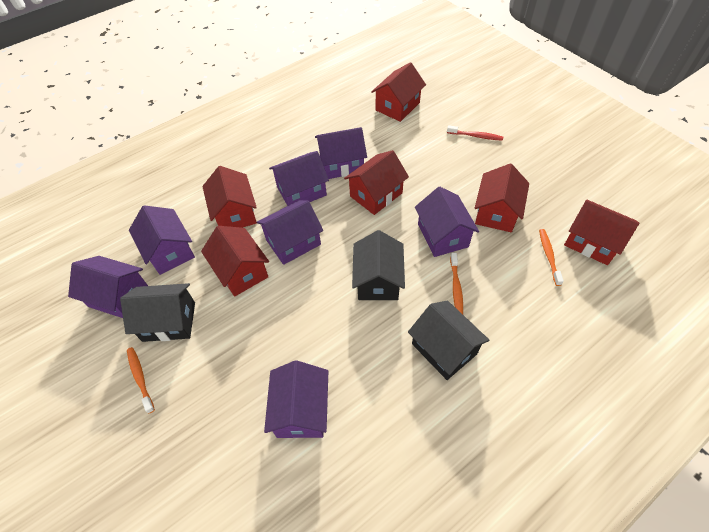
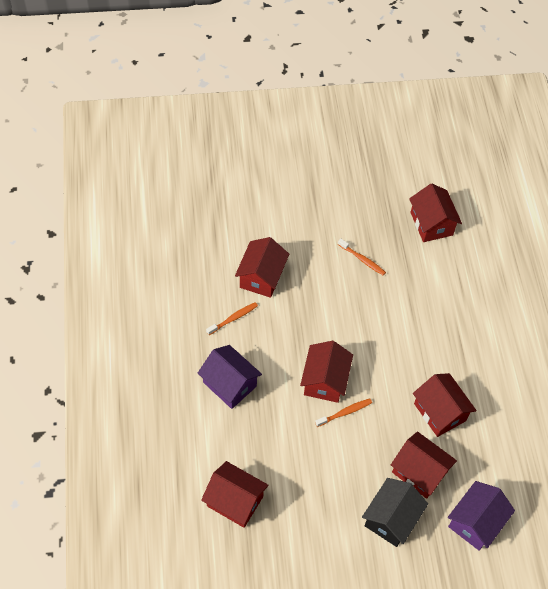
black house: 3 -> 1
purple house: 7 -> 2
red toothbrush: 1 -> 0

